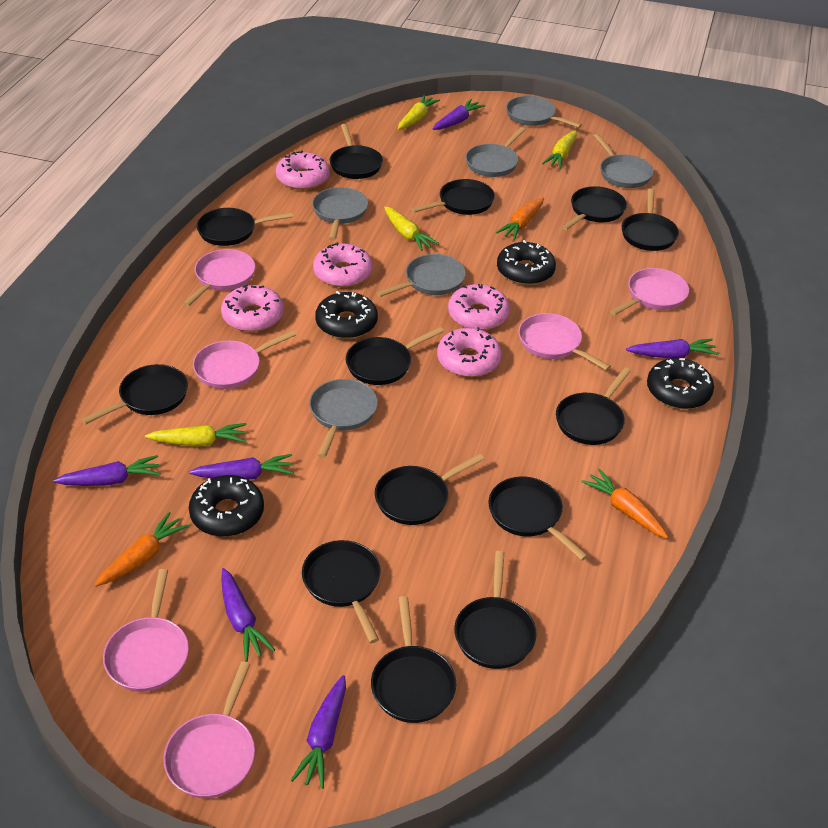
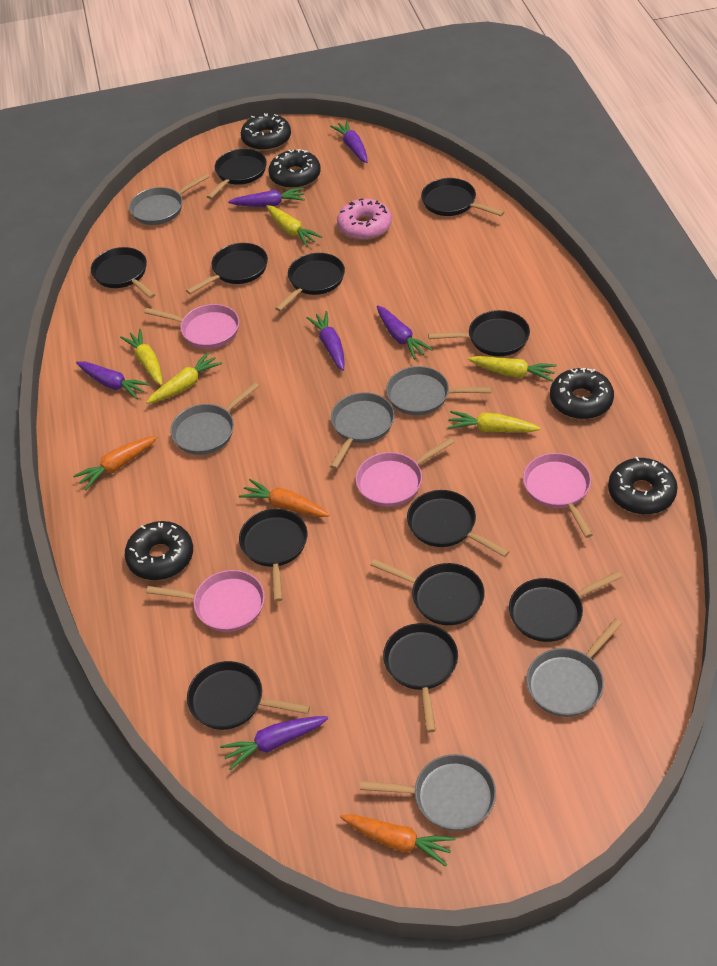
black donut: 4 -> 5
black pan: 13 -> 12
pink donut: 5 -> 1
pink pan: 6 -> 4
yellow carrot: 4 -> 5

